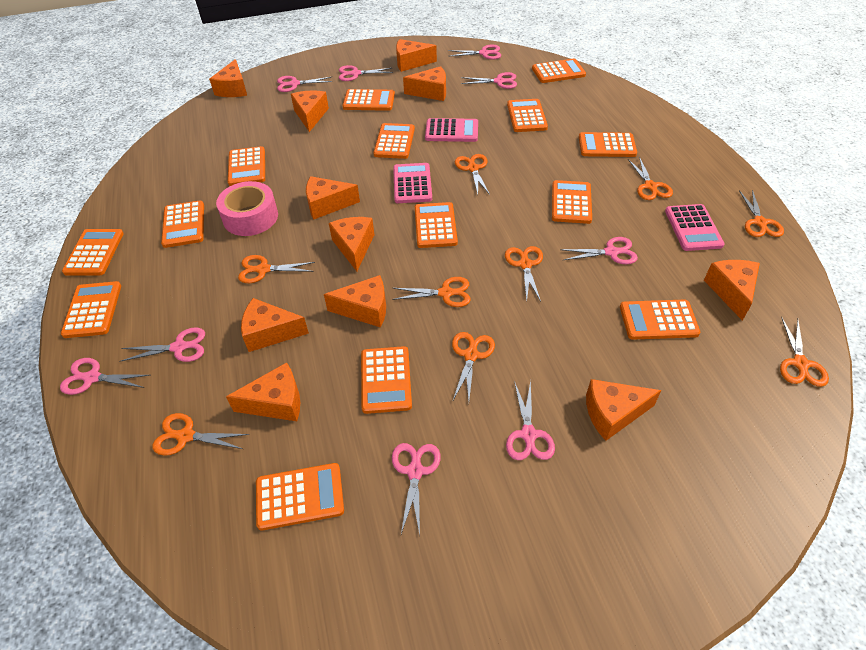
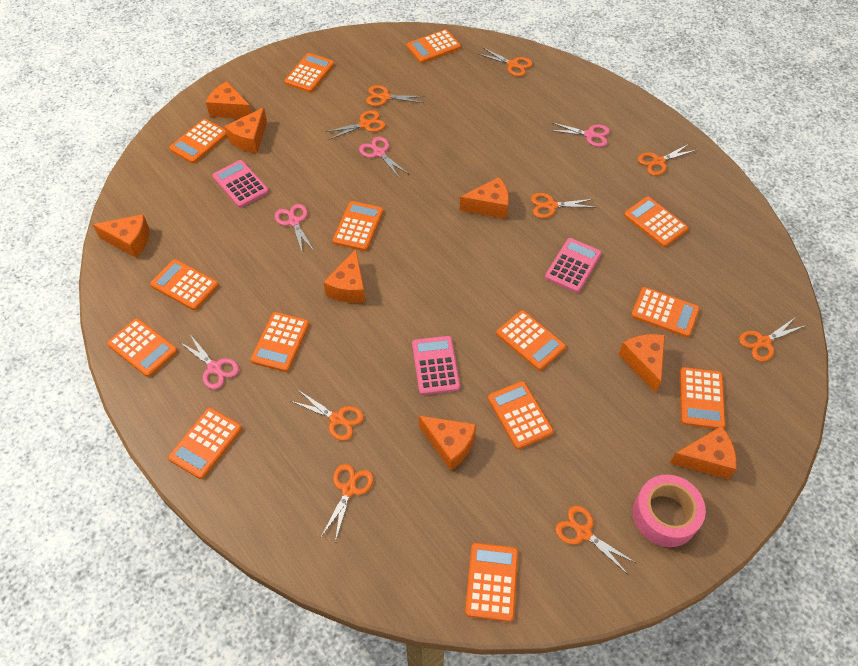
orange cheese: 11 -> 8
pink scissors: 9 -> 4

